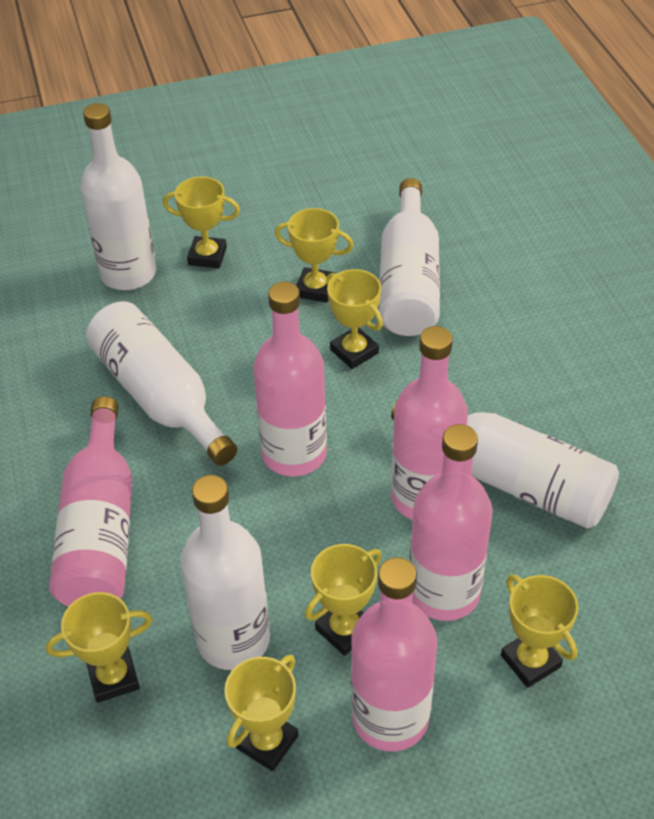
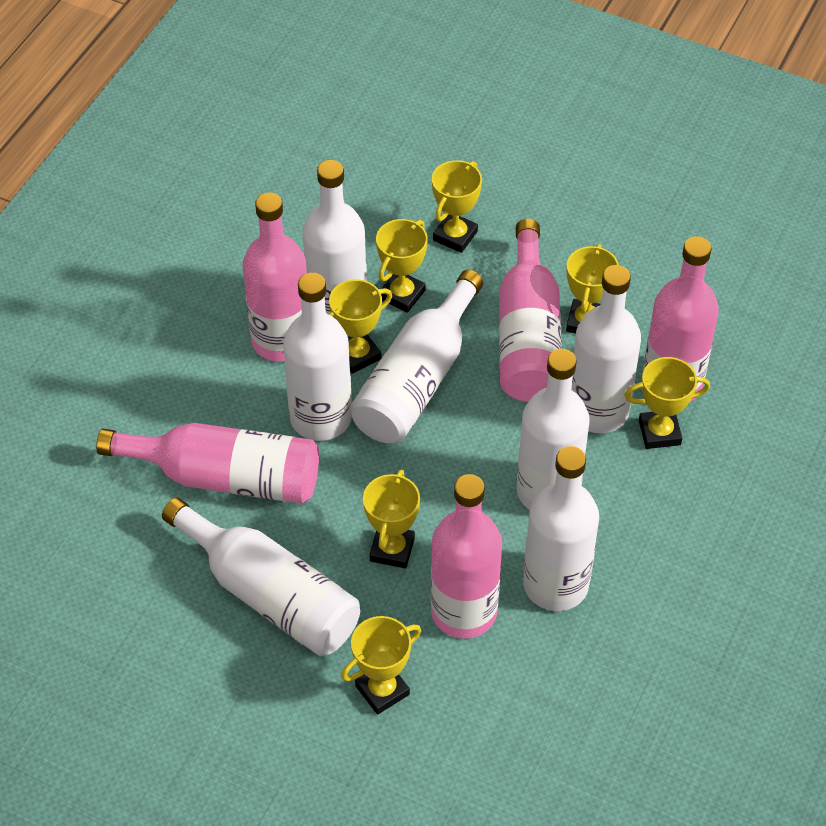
white bottle: 5 -> 7

